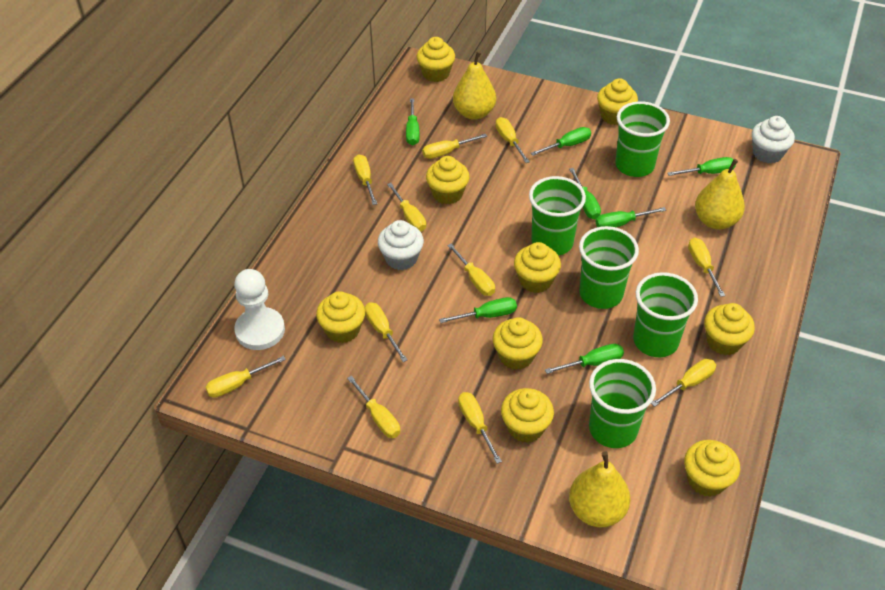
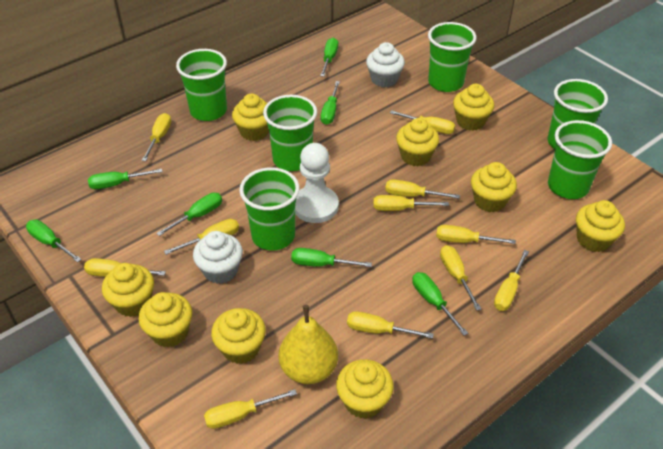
green cup: 5 -> 6
yellow pear: 3 -> 1

